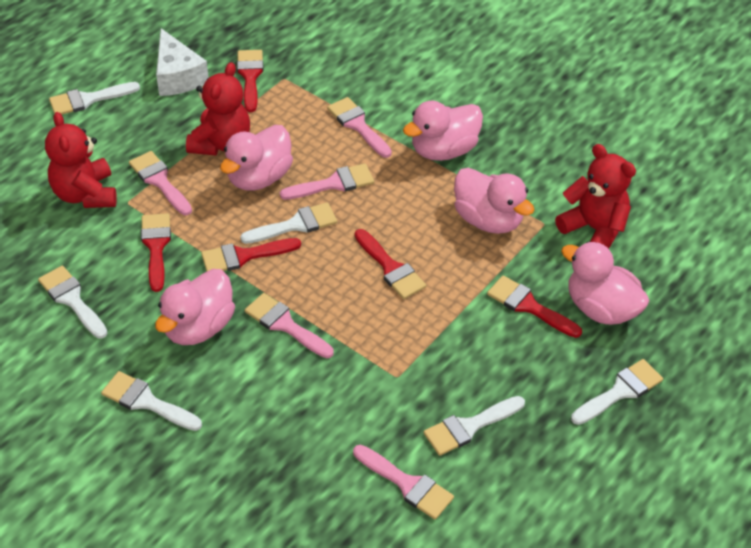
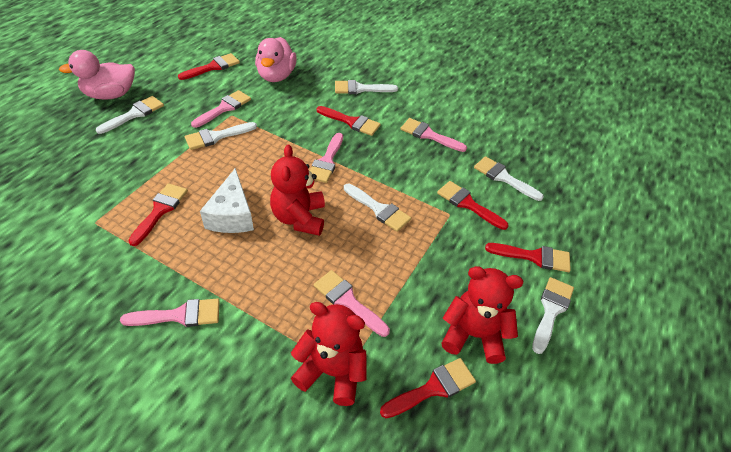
pink duck: 5 -> 2
red brush: 5 -> 6

